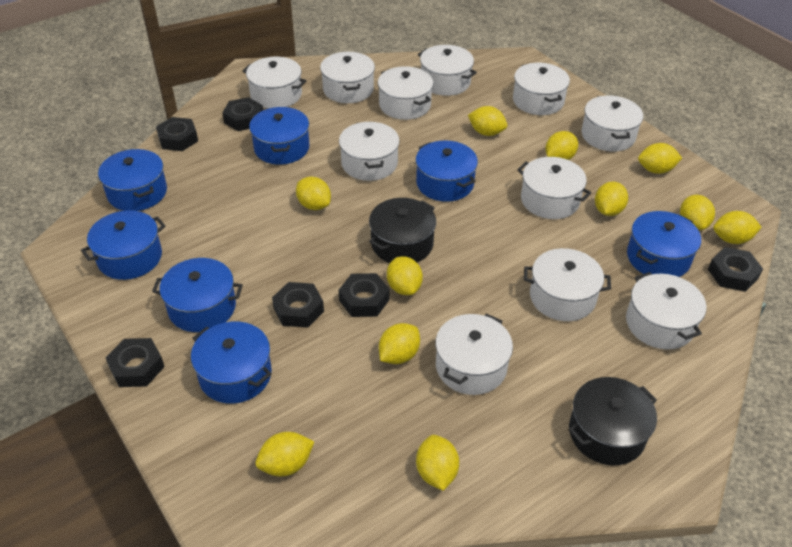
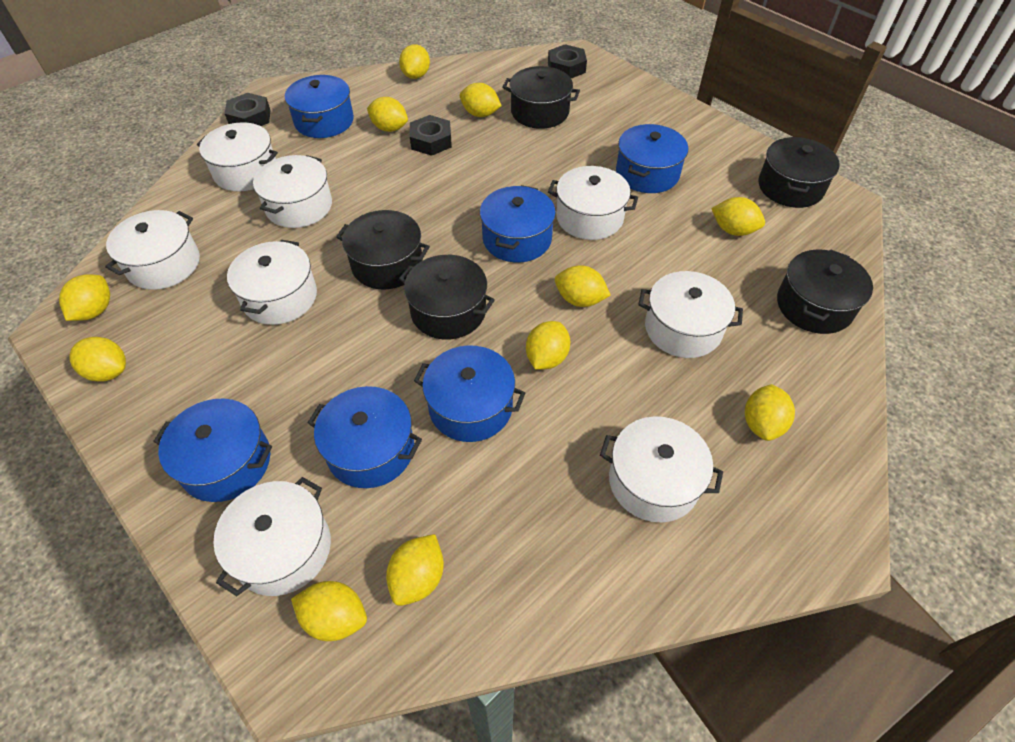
black nut: 6 -> 3
black pot: 2 -> 5
blue pot: 7 -> 6
white pot: 11 -> 8

